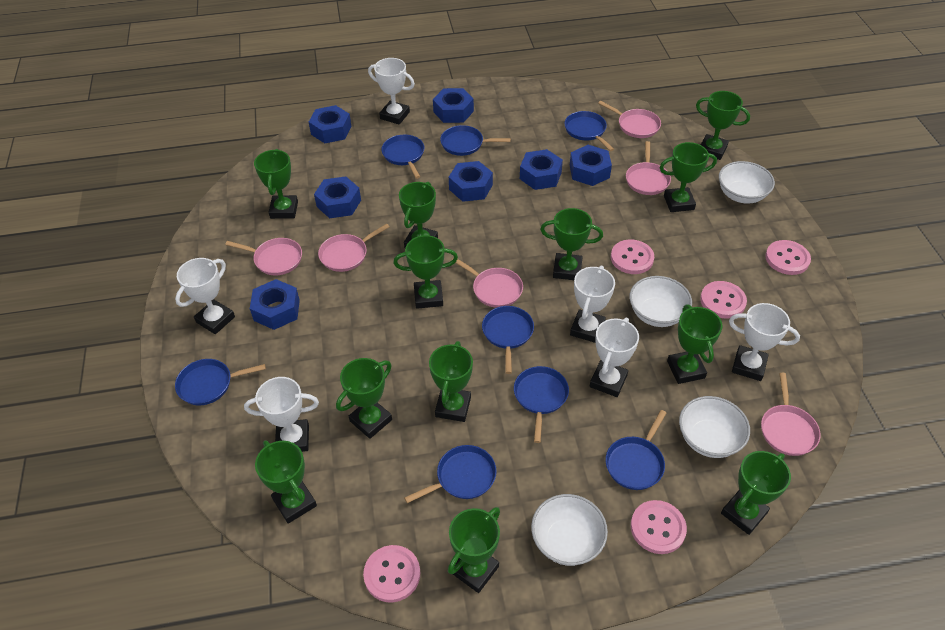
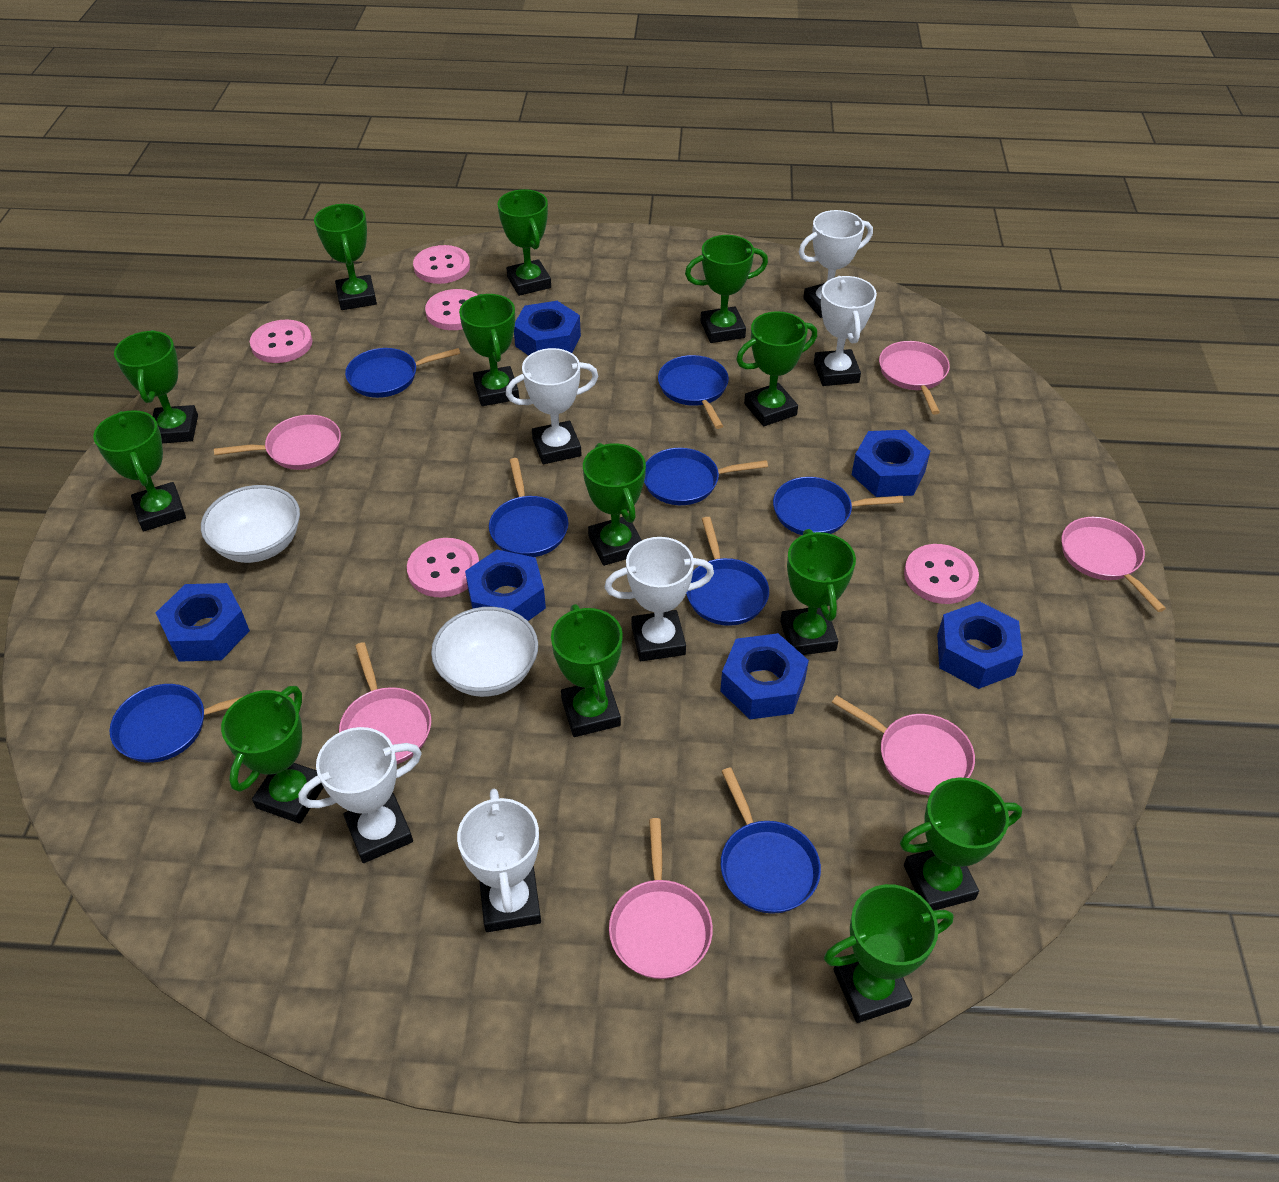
blue nut: 7 -> 6
green trophy: 12 -> 13
white bowl: 4 -> 2

